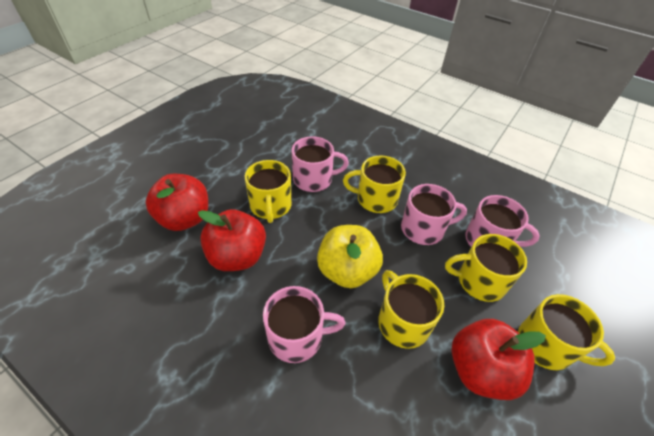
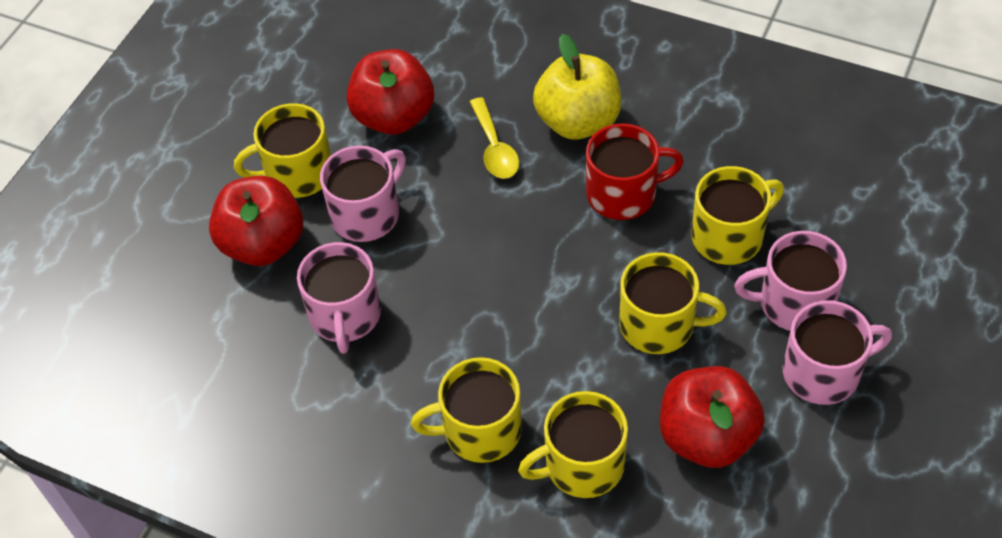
red mug: 0 -> 1
yellow spoon: 0 -> 1

